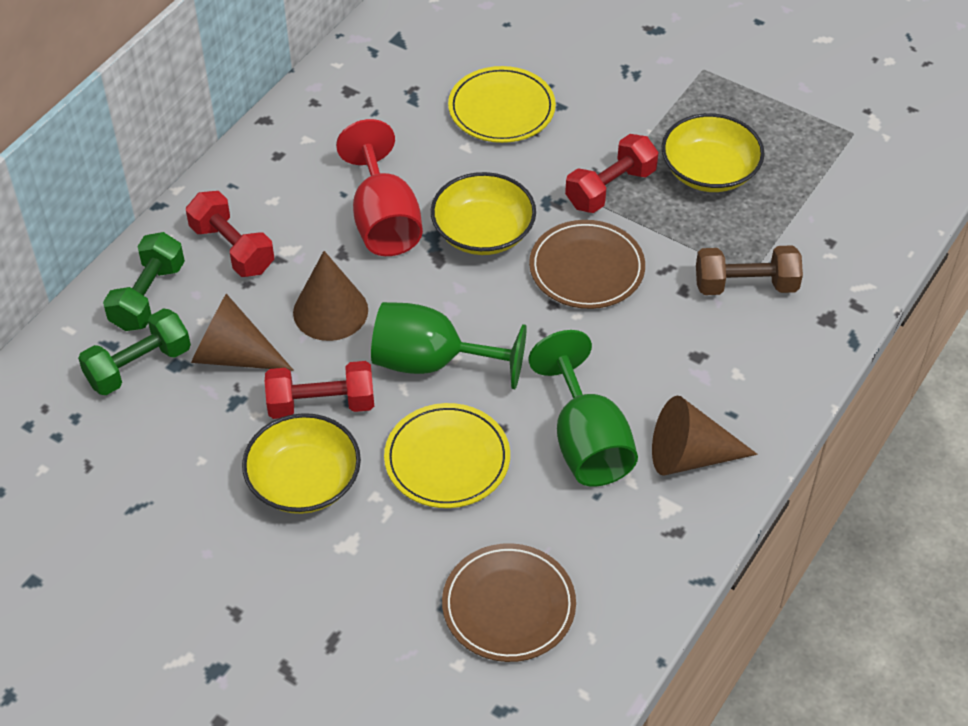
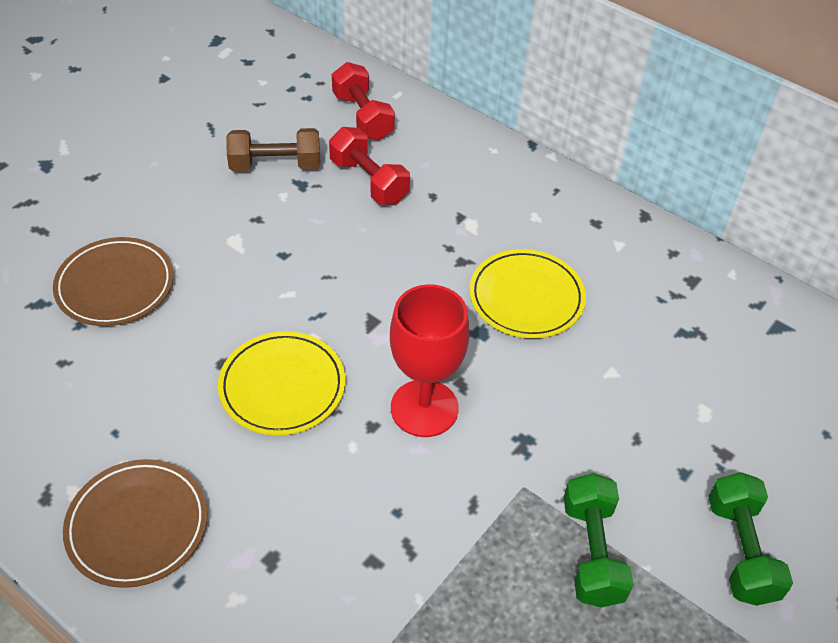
brown cone: 3 -> 0
green goblet: 2 -> 0
red dumbbell: 3 -> 2
yellow bowl: 3 -> 0

